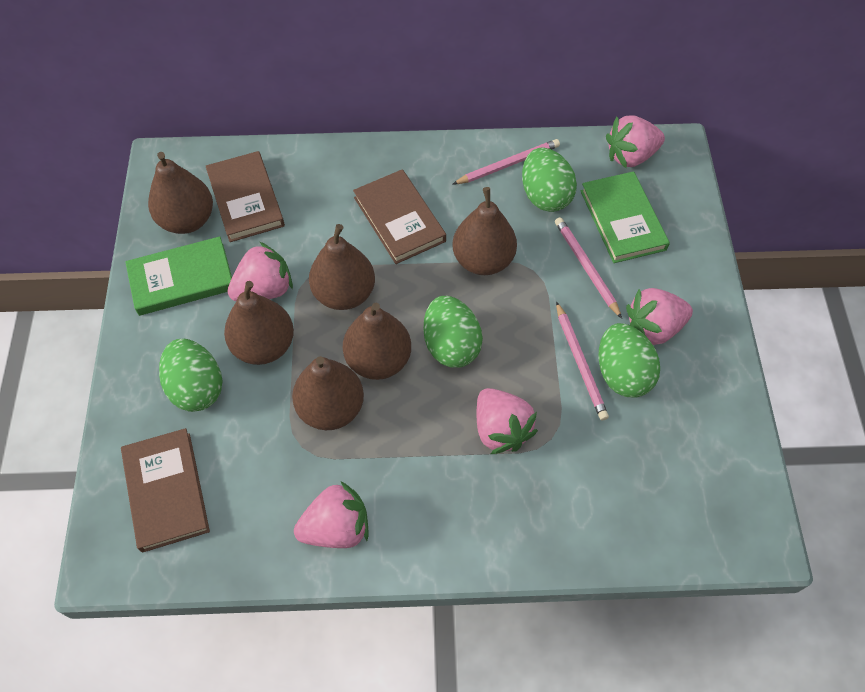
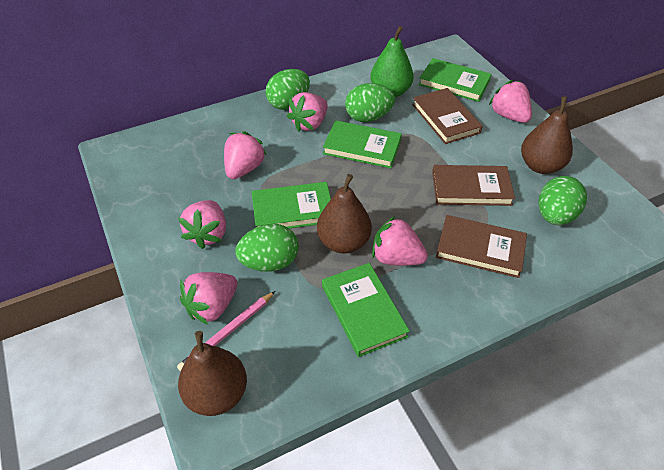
brown pear: 6 -> 3
green book: 2 -> 4
green pear: 0 -> 1
pink pencil: 3 -> 1
pink strawberry: 5 -> 6

